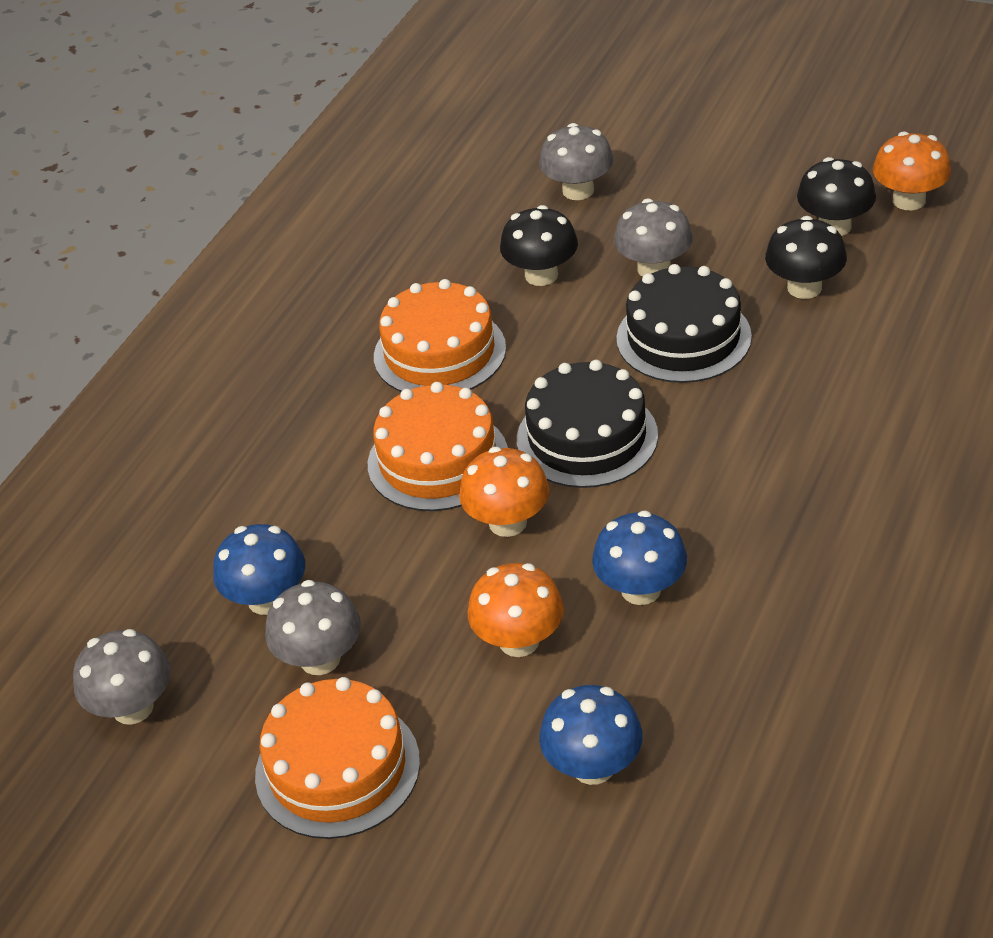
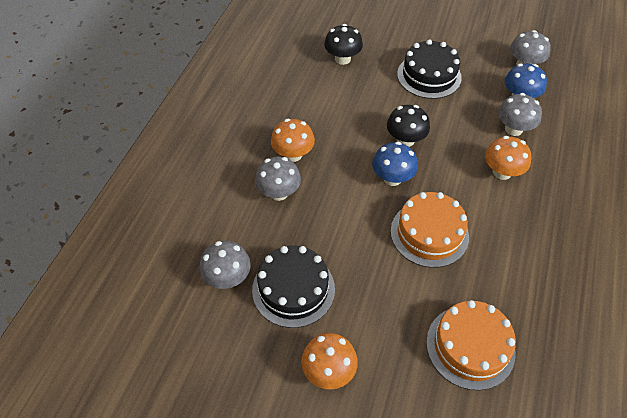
black mushroom: 3 -> 2
blue mushroom: 3 -> 2
orange cake: 3 -> 2

